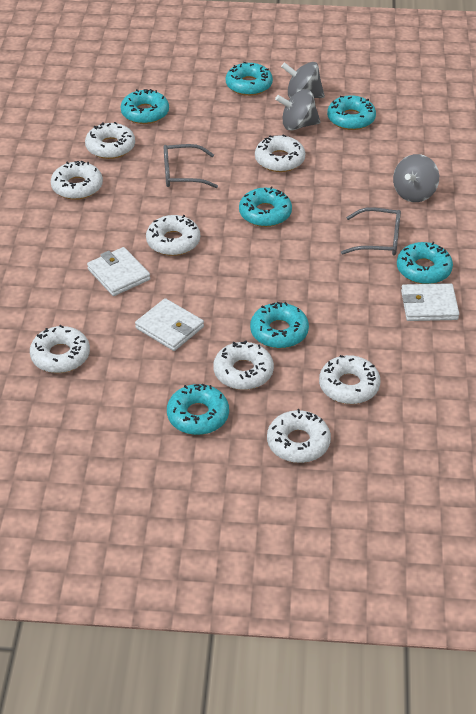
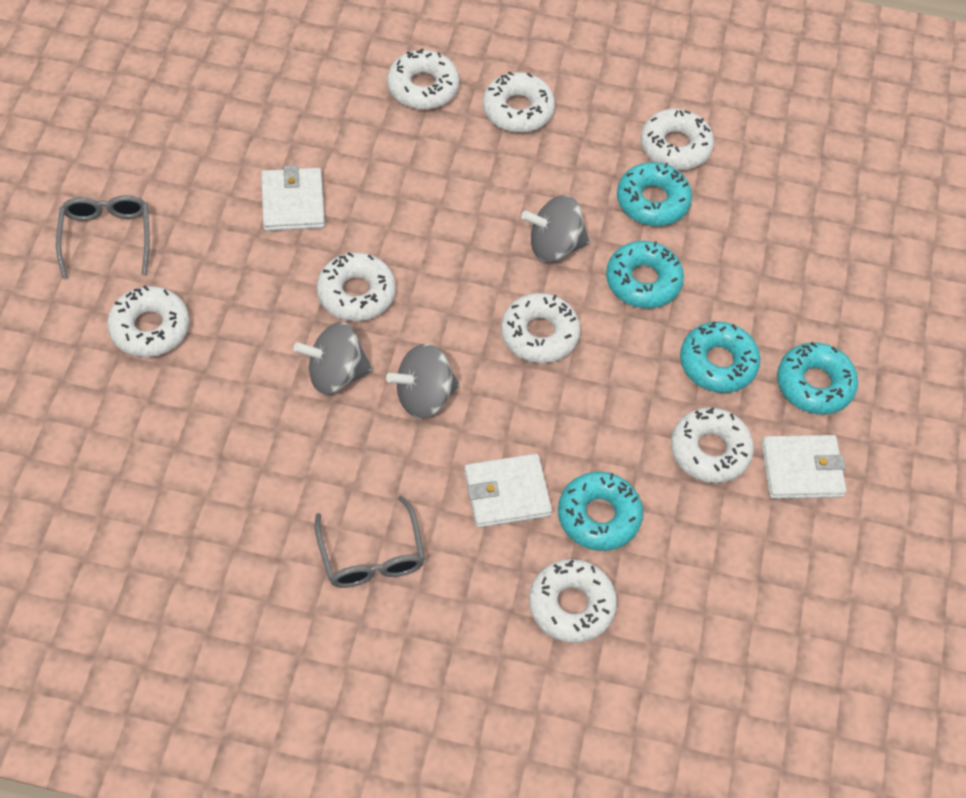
turquoise donut: 7 -> 5

